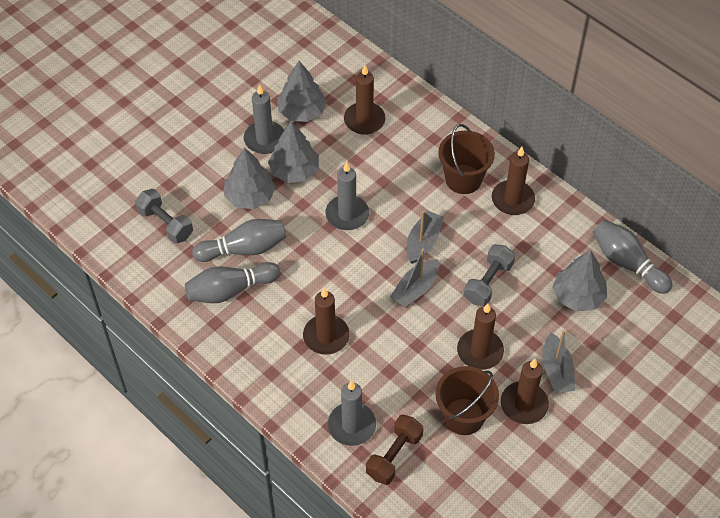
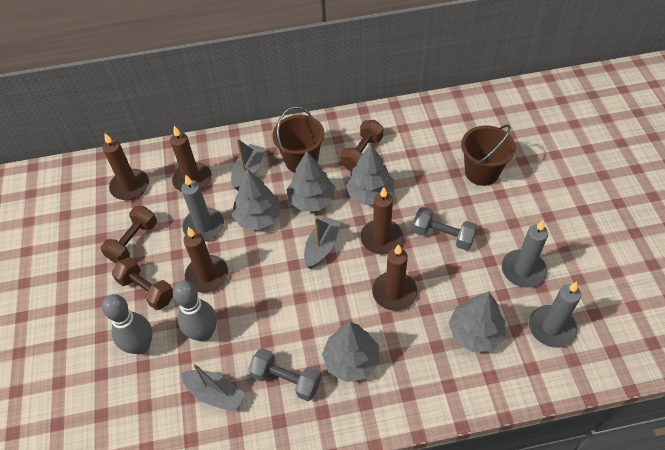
brown dumbbell: 1 -> 3
grey bowling pin: 3 -> 2
grey tree: 4 -> 5

